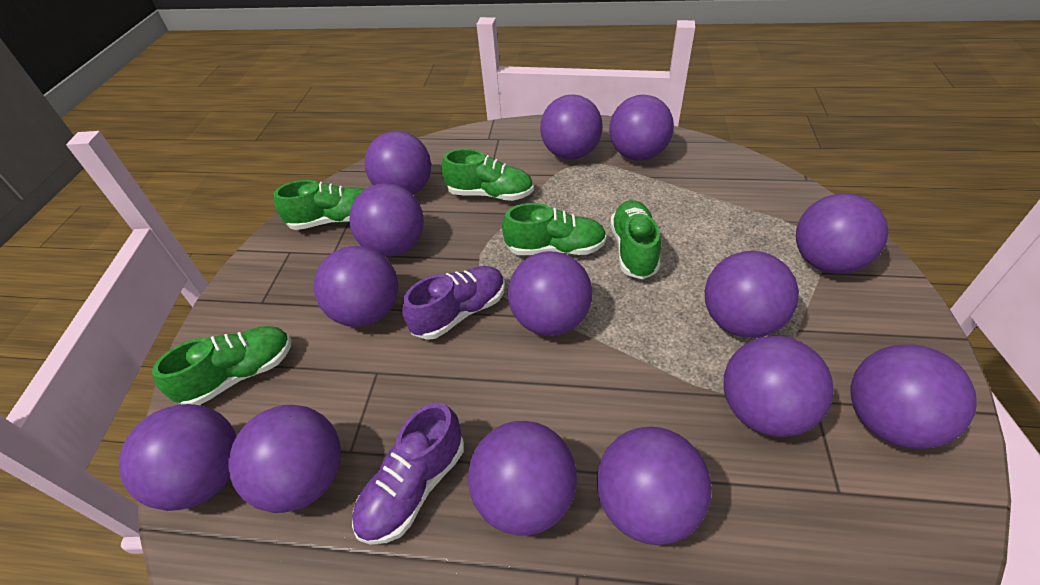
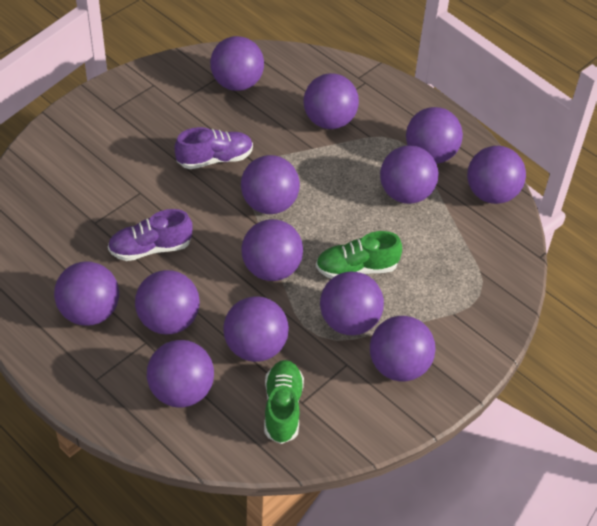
green shoe: 5 -> 2
purple ball: 14 -> 13

